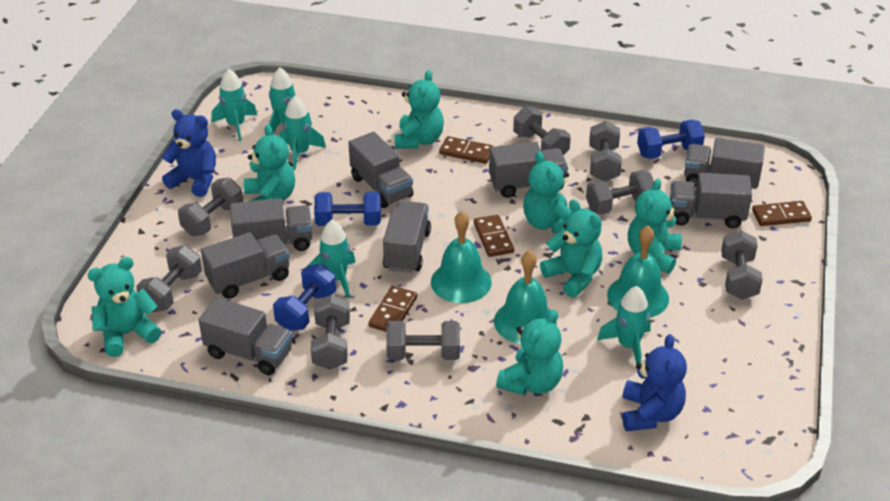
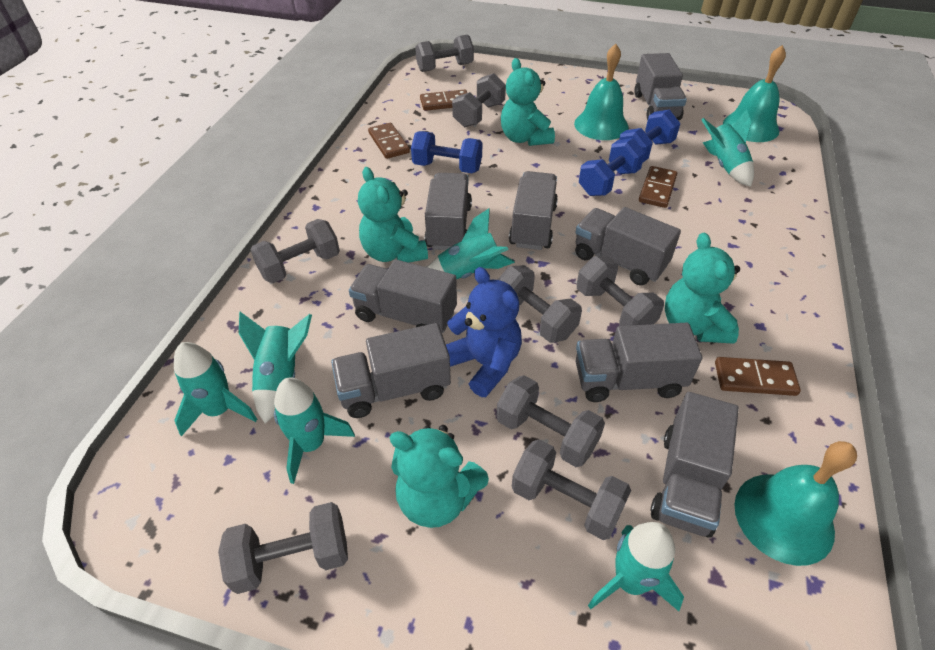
blue teddy bear: 2 -> 1
turquoise rocket: 5 -> 6
turquoise teddy bear: 7 -> 4

